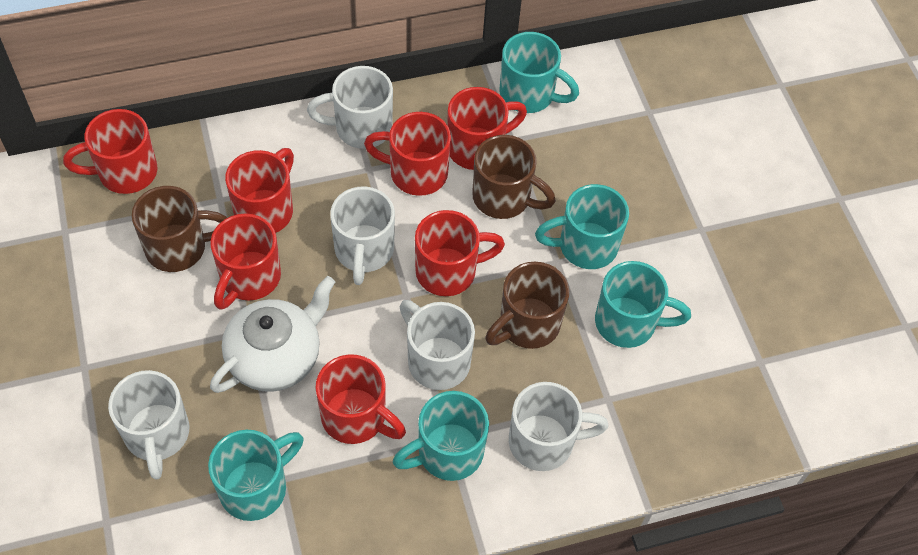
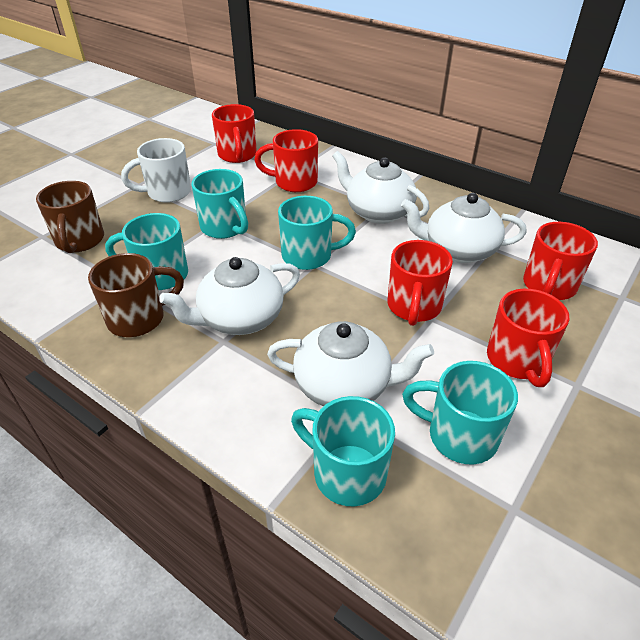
brown mug: 3 -> 2
red mug: 7 -> 5
white mug: 5 -> 1
white teapot: 1 -> 4

